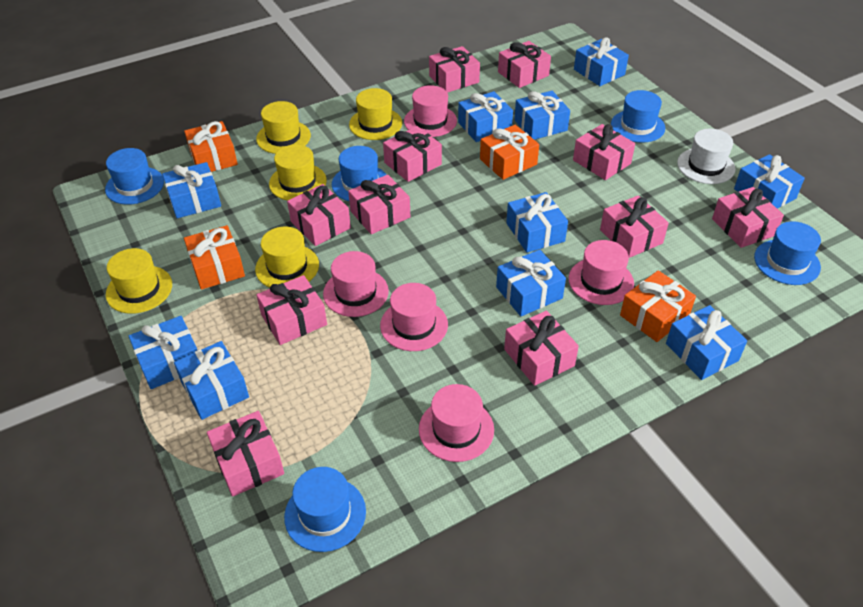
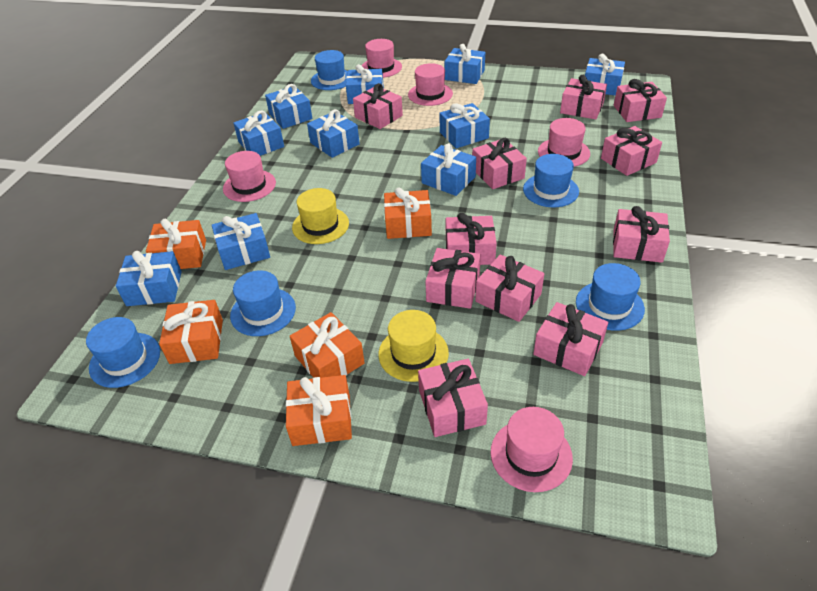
orange gift: 4 -> 5
white hat: 1 -> 0
yellow hat: 5 -> 2

